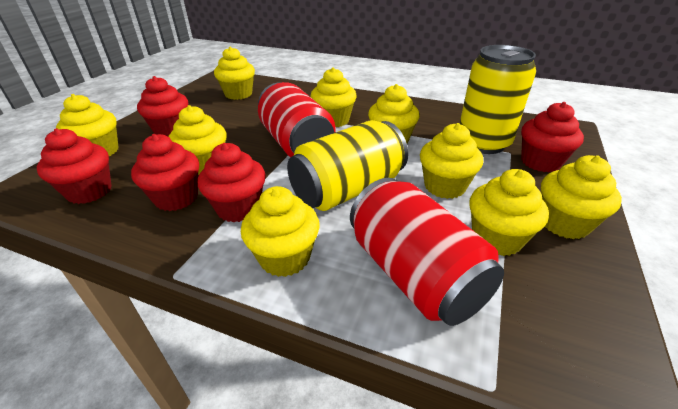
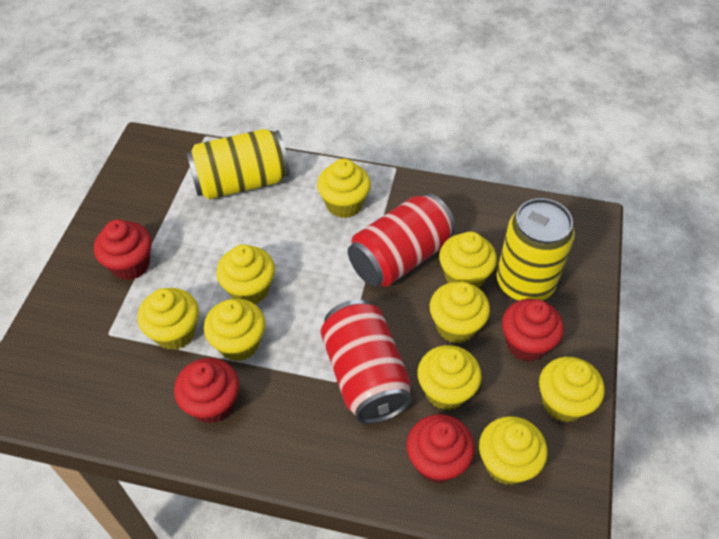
red cupcake: 5 -> 4

